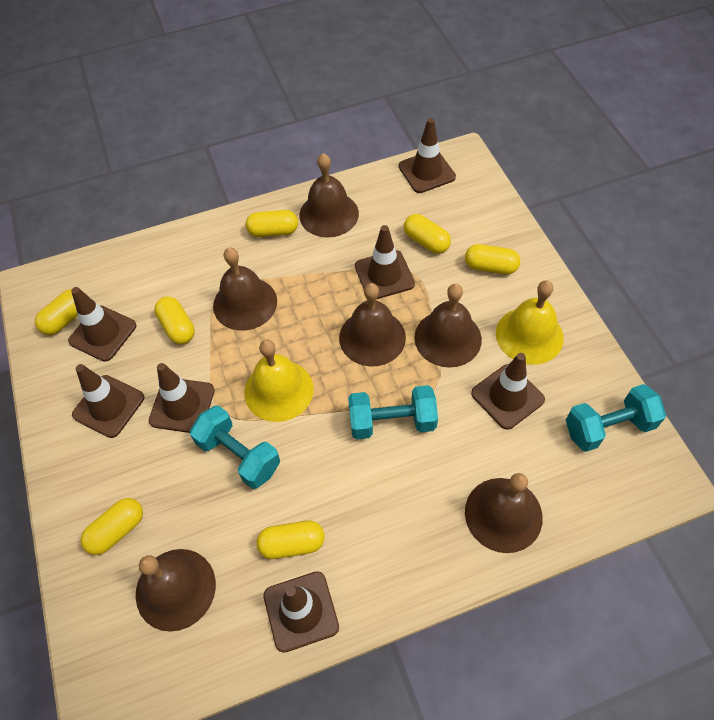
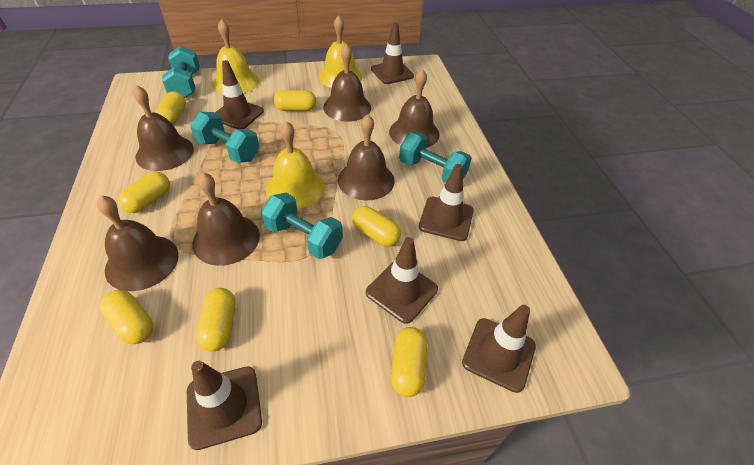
brown traffic cone: 7 -> 6
turquoise dumbbell: 3 -> 4
yellow bell: 2 -> 3

